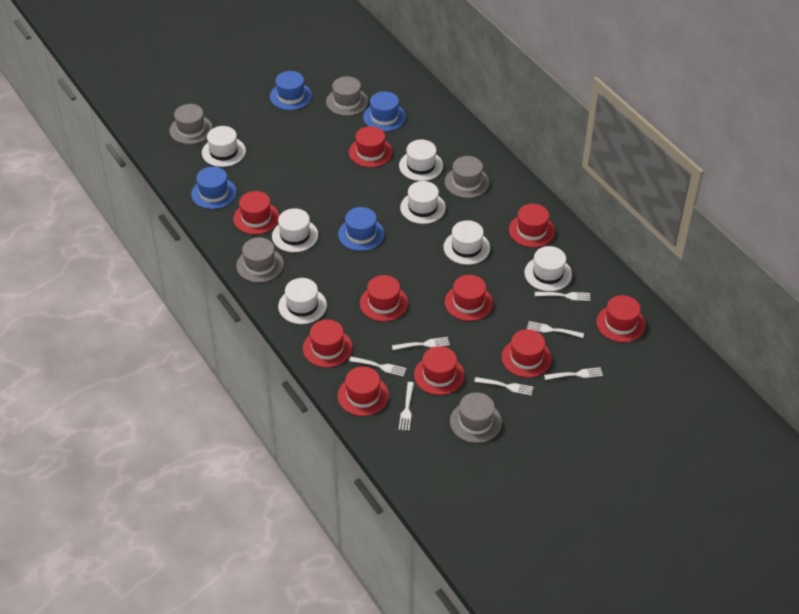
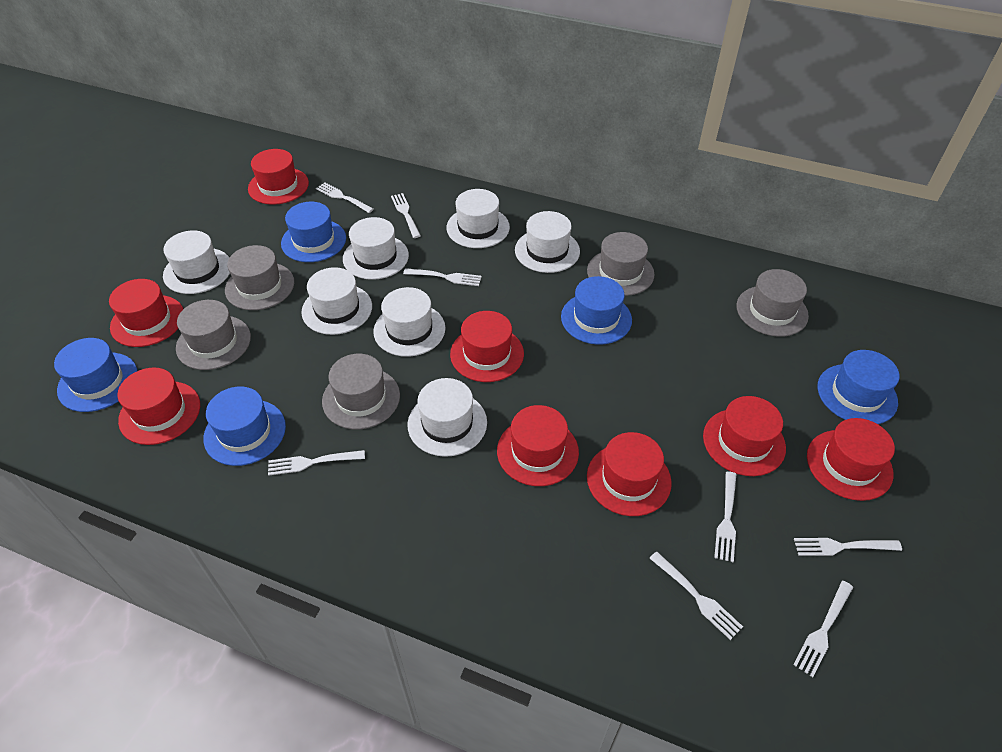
blue hat: 4 -> 5
red hat: 10 -> 8
white fork: 7 -> 8

